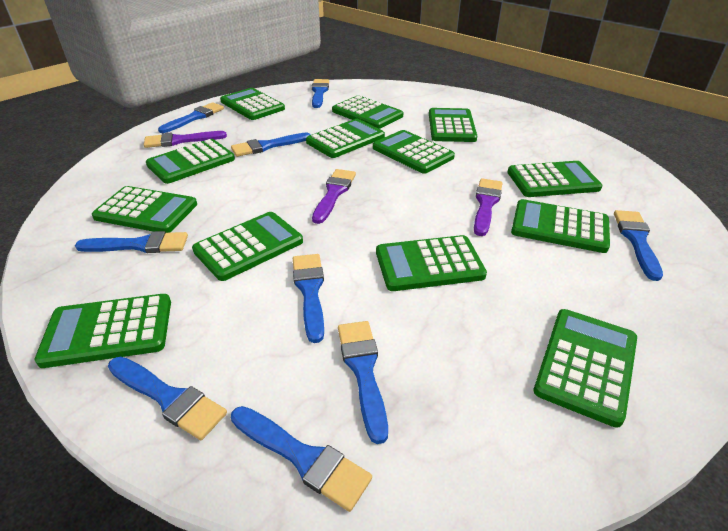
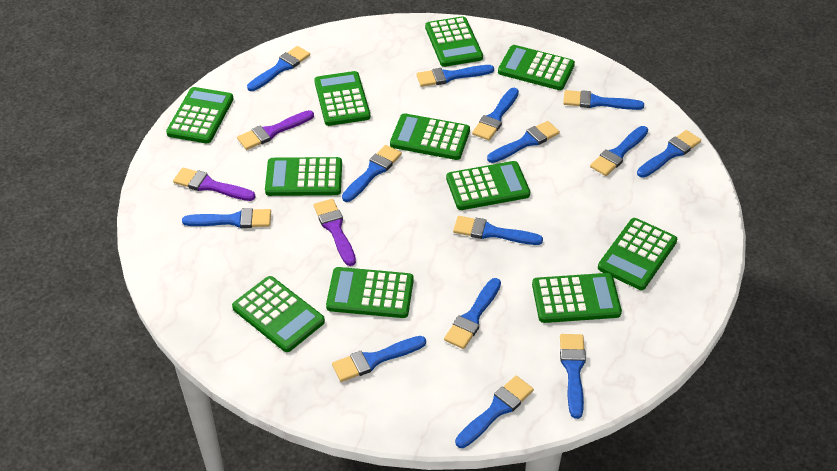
blue brush: 9 -> 14
green calculator: 13 -> 11

